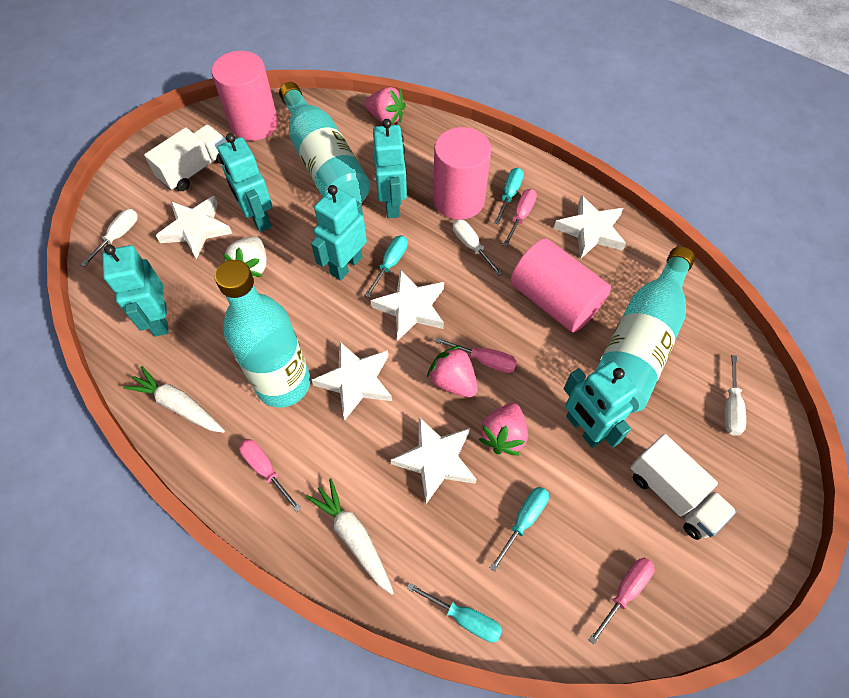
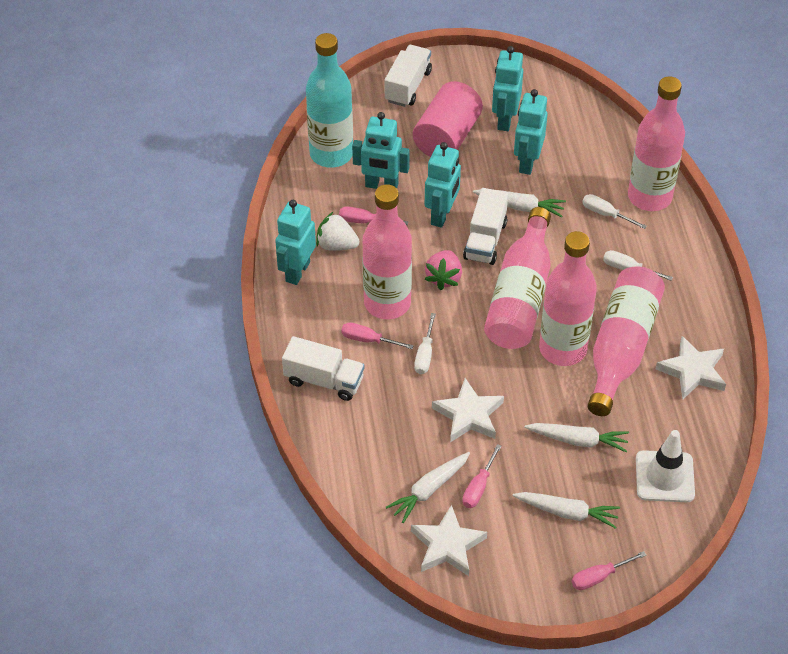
pink bottle: 0 -> 5
pink cylinder: 3 -> 1
pink strawberry: 3 -> 1
turquoise bottle: 3 -> 1
turquoise screwdriver: 4 -> 0
white carrot: 2 -> 4
white star: 5 -> 3
white traffic cone: 0 -> 1
white truck: 2 -> 3

